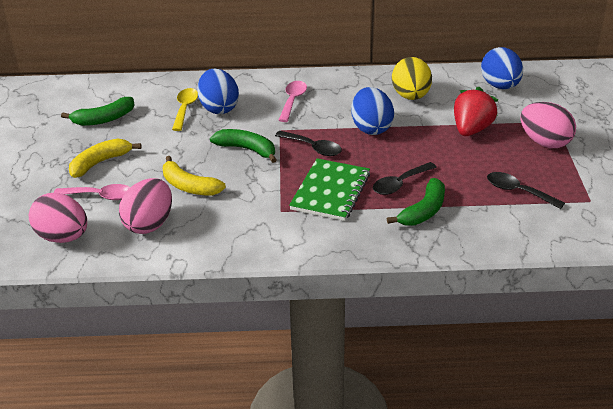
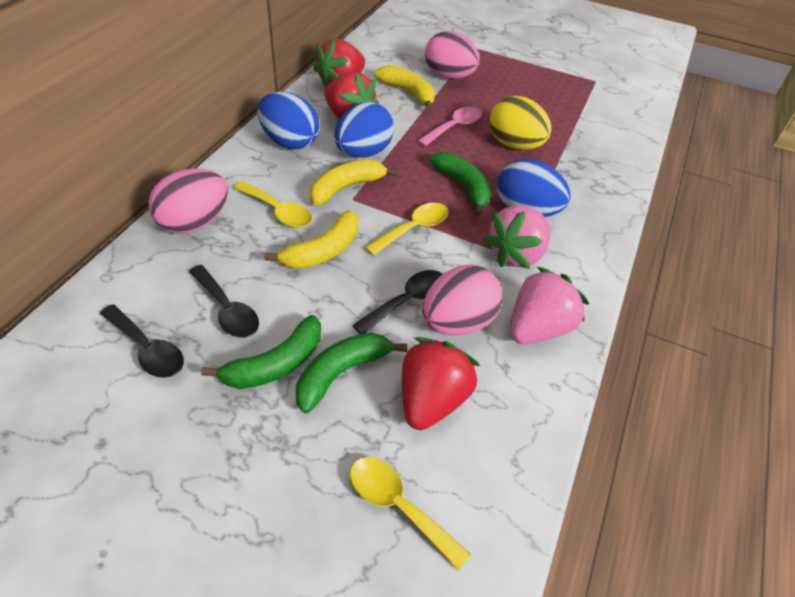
green notebook: 1 -> 0
pink spoon: 2 -> 1
pink strawberry: 0 -> 2
red strawberry: 1 -> 3
yellow banana: 2 -> 3
yellow spoon: 1 -> 3

